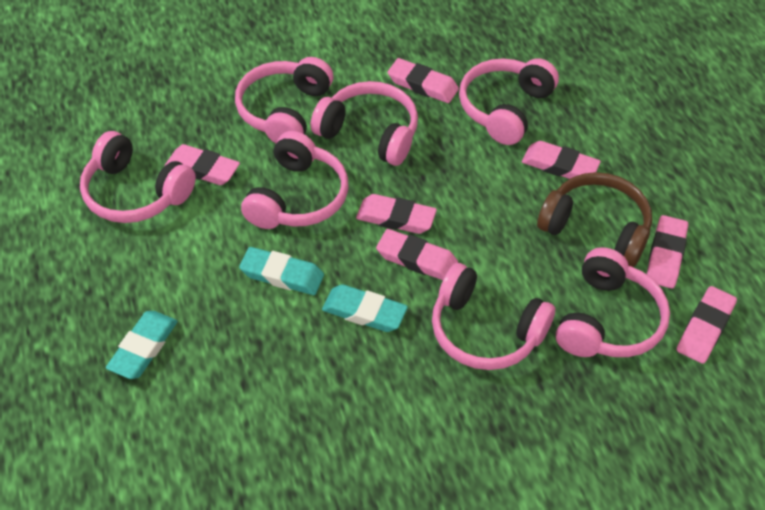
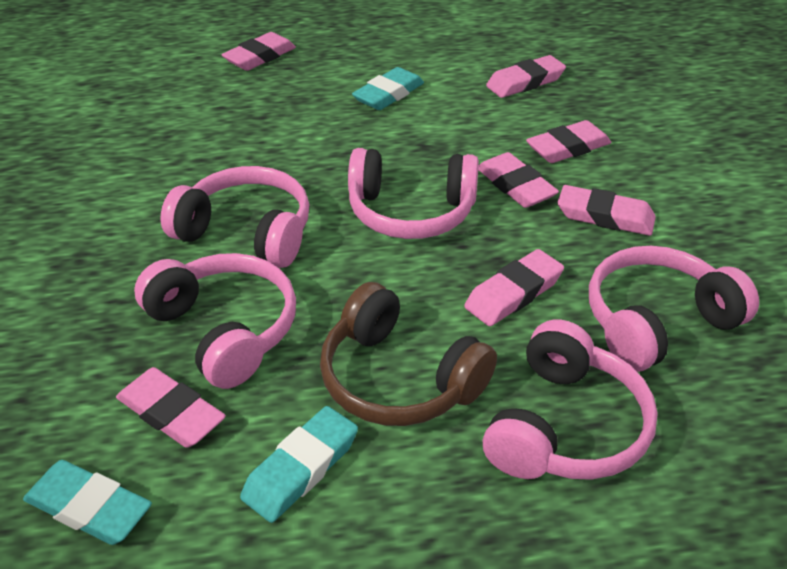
pink headphones: 7 -> 5

